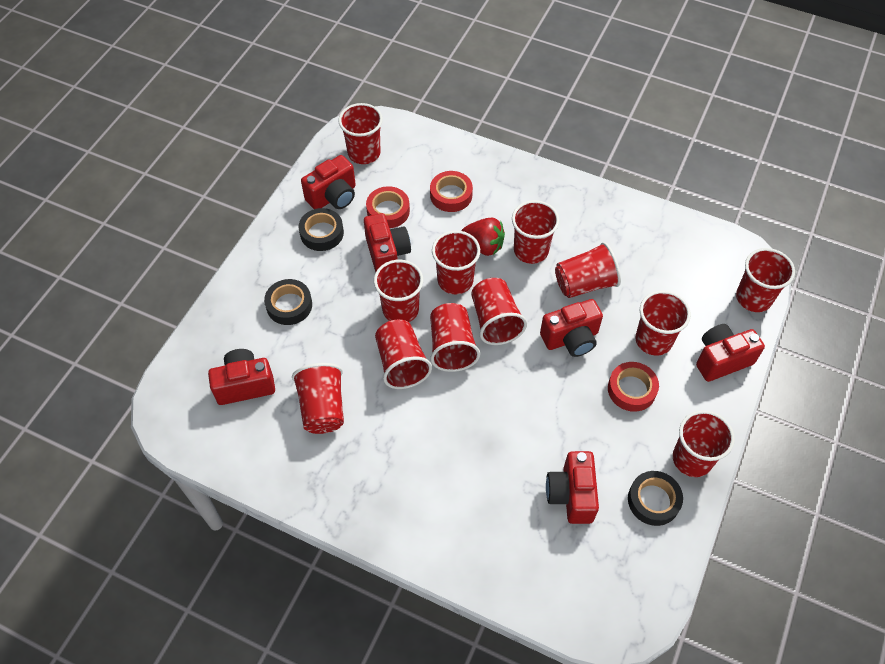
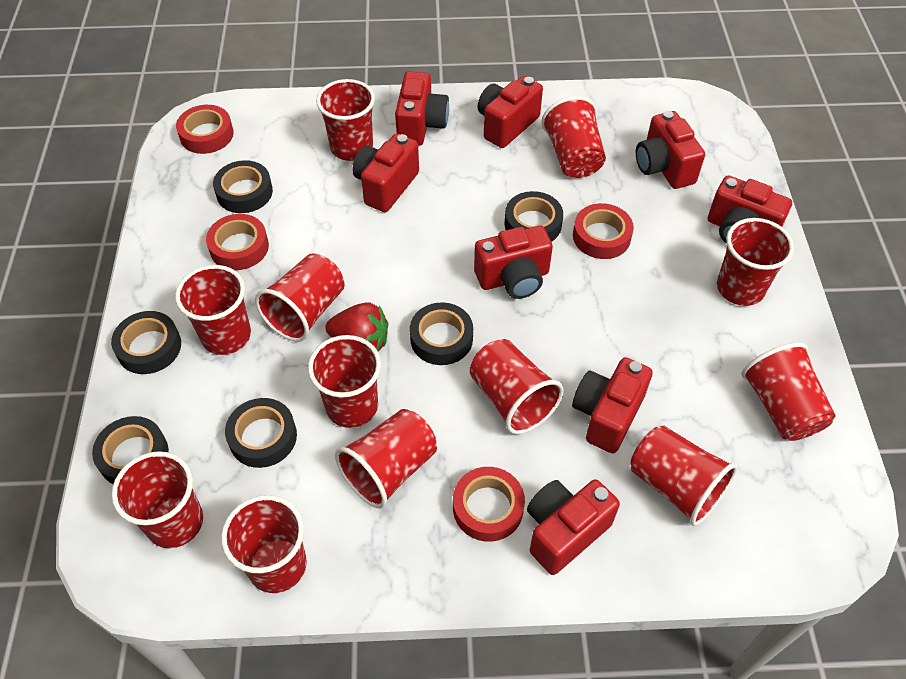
black tape: 3 -> 6
red camera: 6 -> 8
red tape: 3 -> 4

